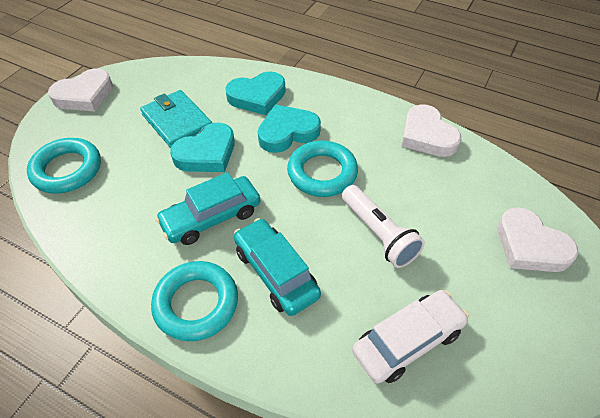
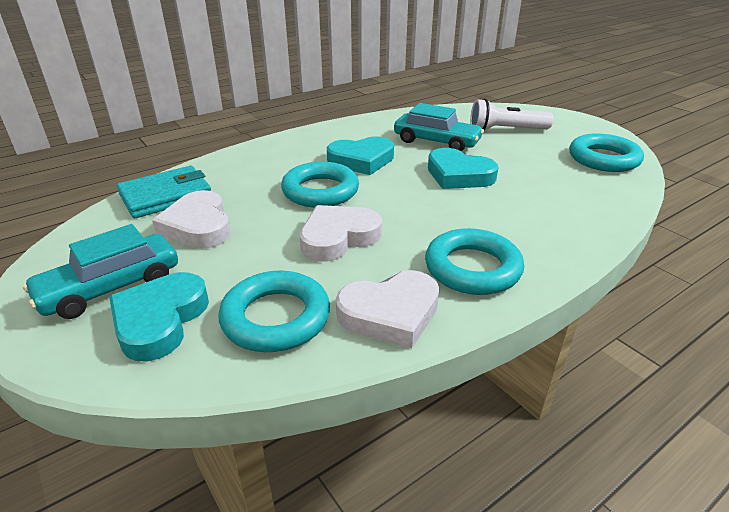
turquoise ring: 3 -> 4
white car: 1 -> 0

